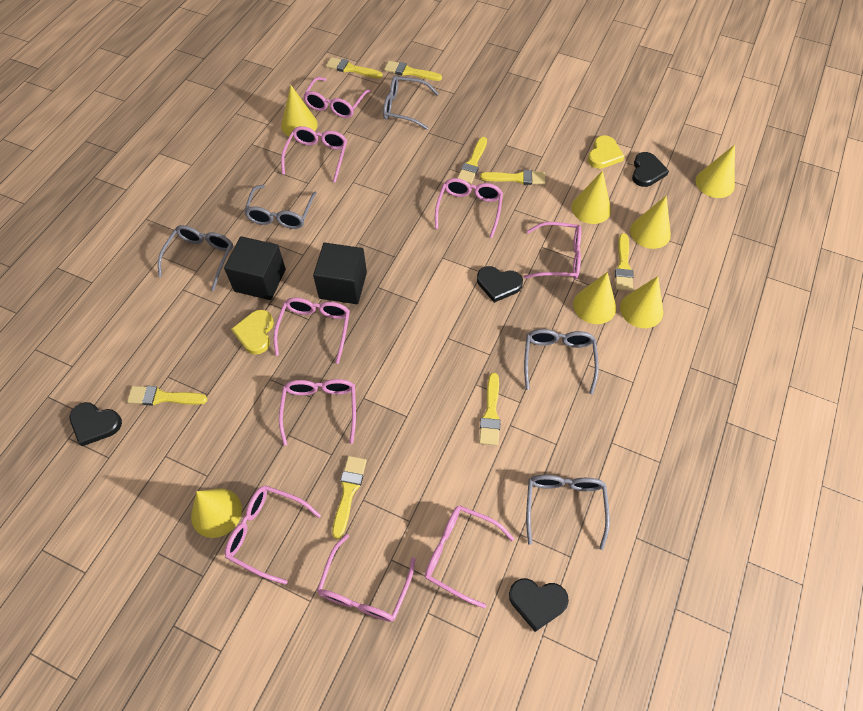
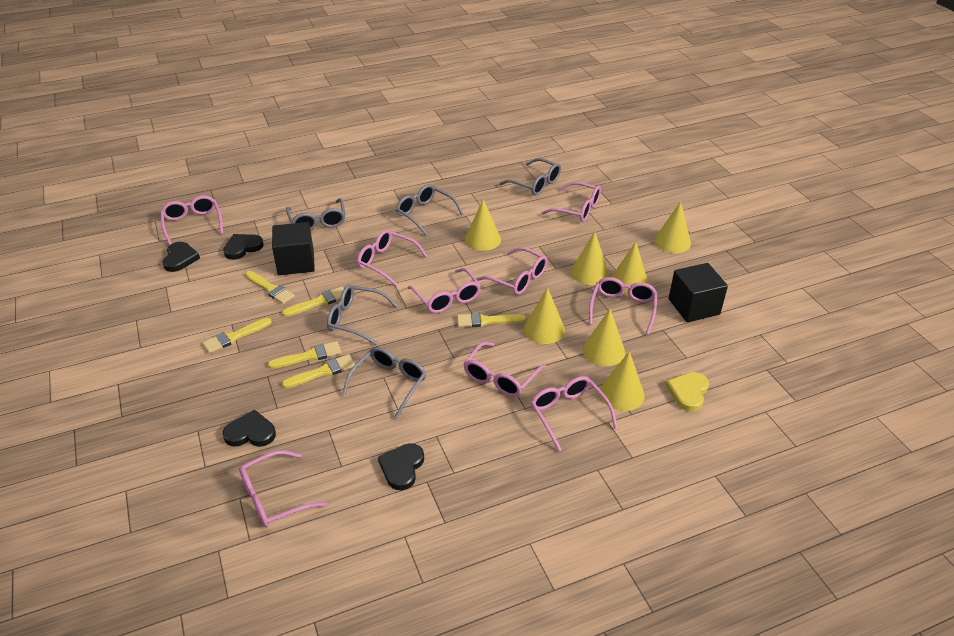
yellow brush: 8 -> 6
yellow heart: 2 -> 1

